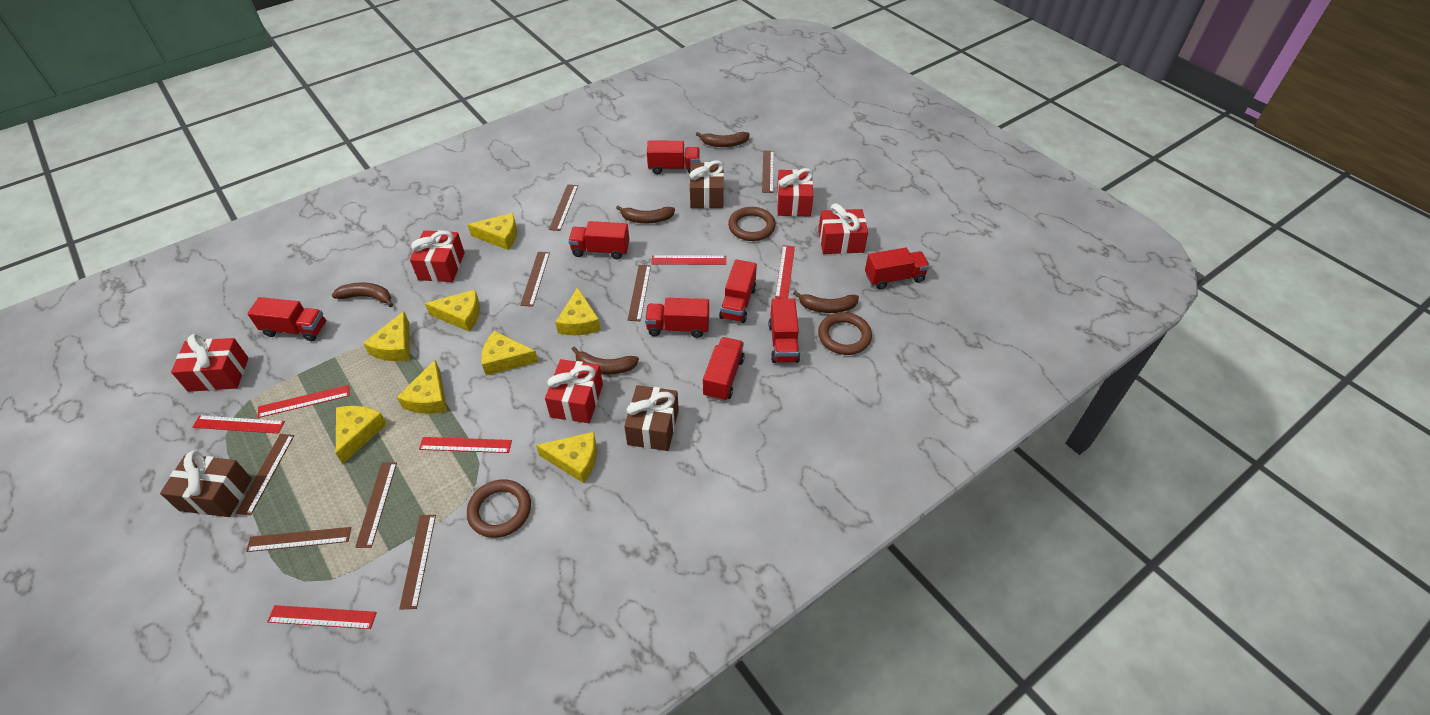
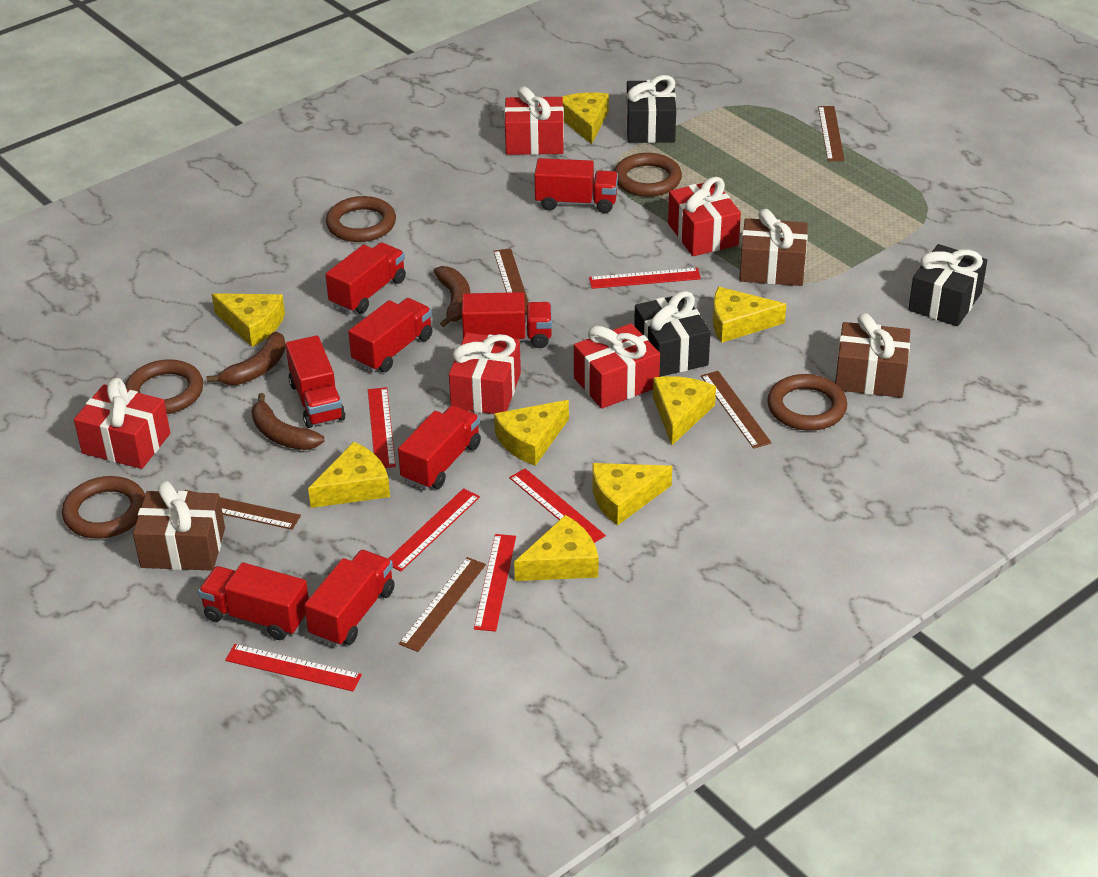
black gift: 0 -> 3
brown banana: 5 -> 3
brown ring: 3 -> 5
brown ruler: 8 -> 5

